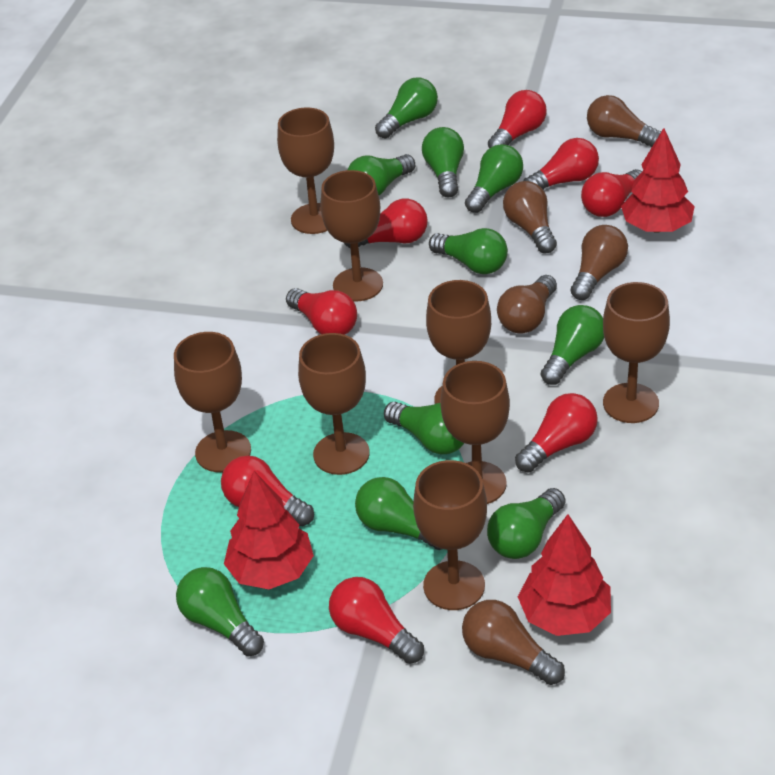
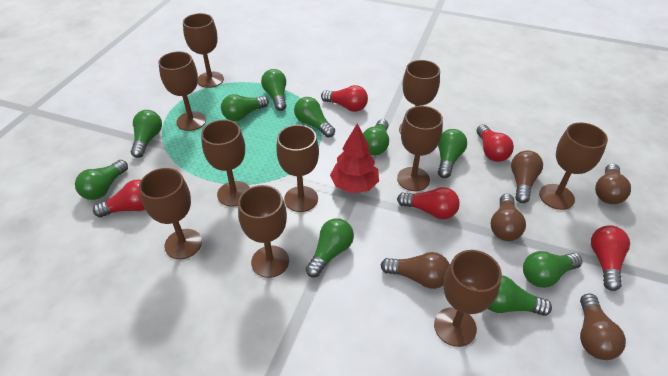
brown goblet: 8 -> 10
red light bulb: 8 -> 5
red tree: 3 -> 1

